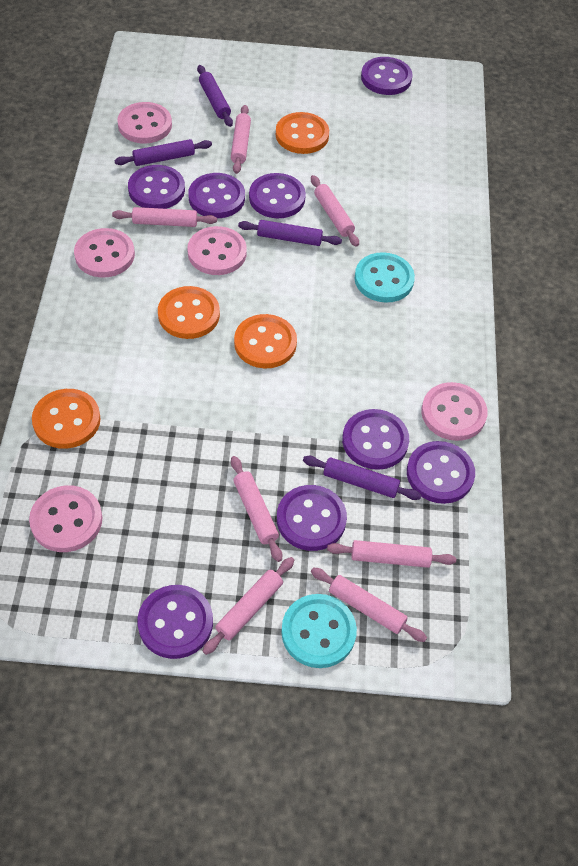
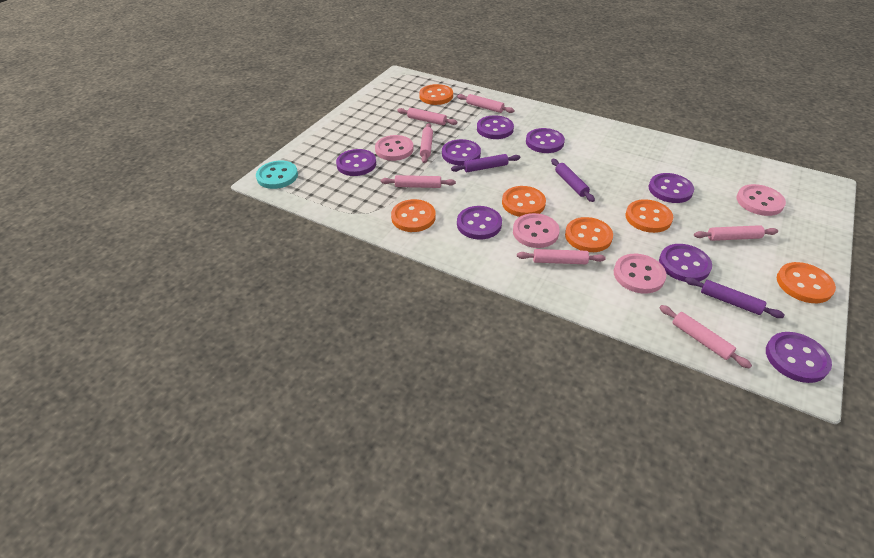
orange button: 4 -> 6
pink button: 5 -> 4
purple rolling pin: 4 -> 3
turquoise button: 2 -> 1

